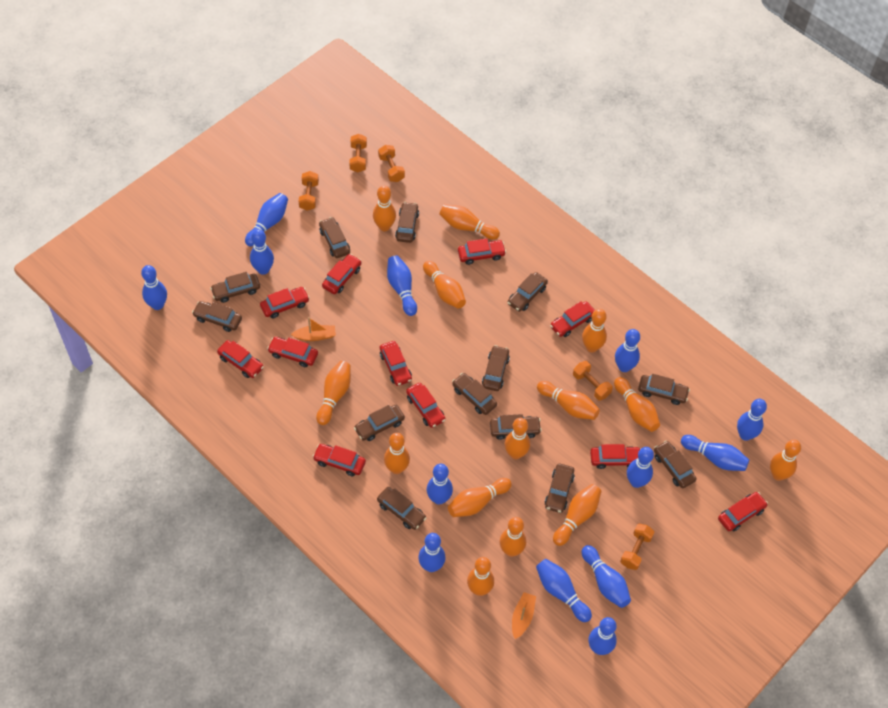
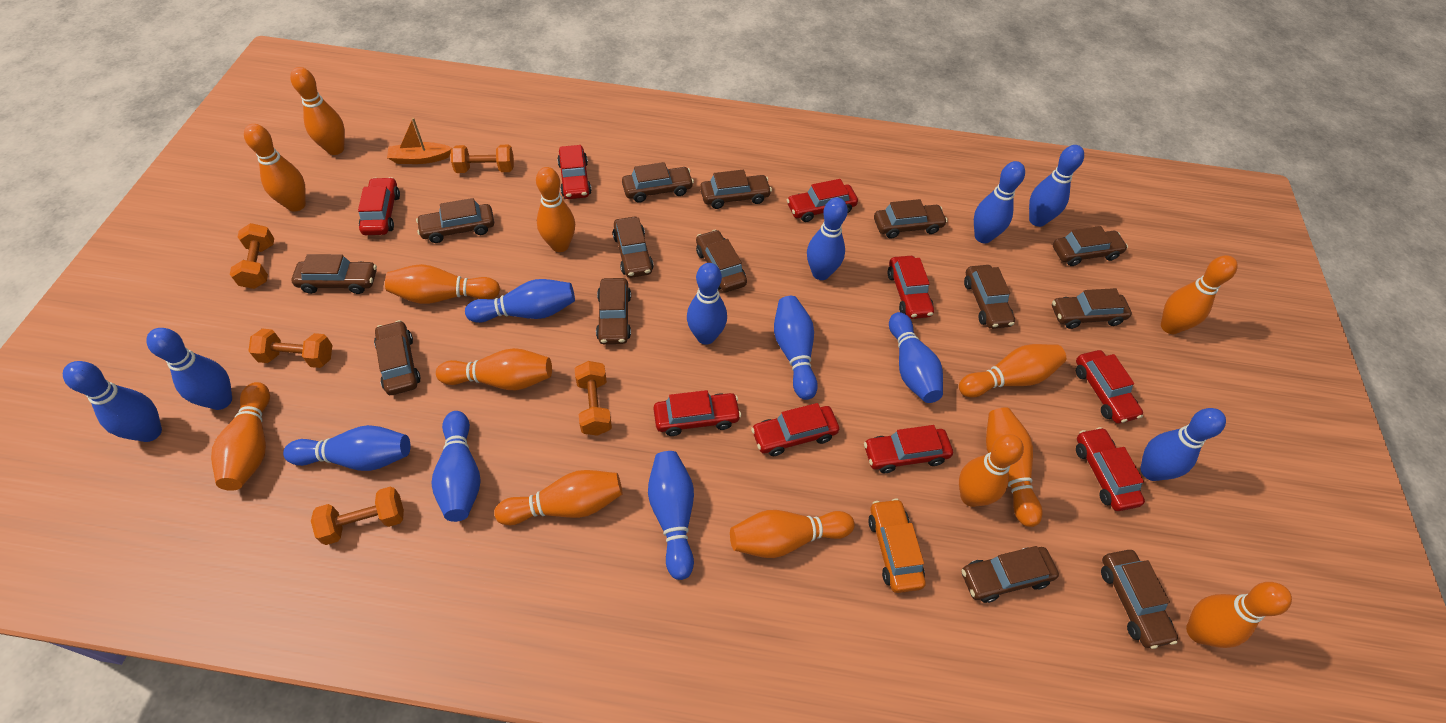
brown car: 13 -> 14
orange boat: 2 -> 1
orange bowling pin: 14 -> 13
orange car: 0 -> 1
red car: 11 -> 9

